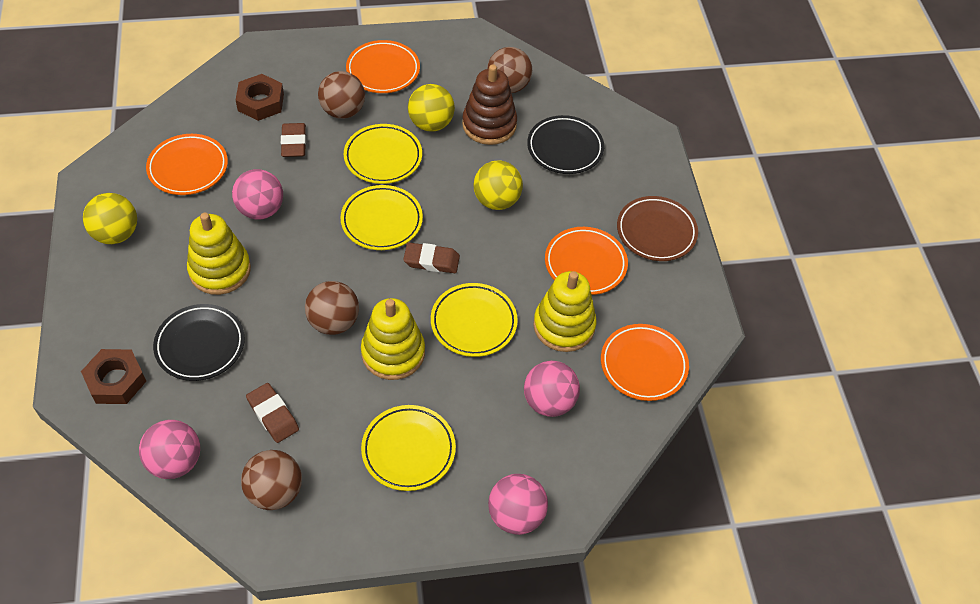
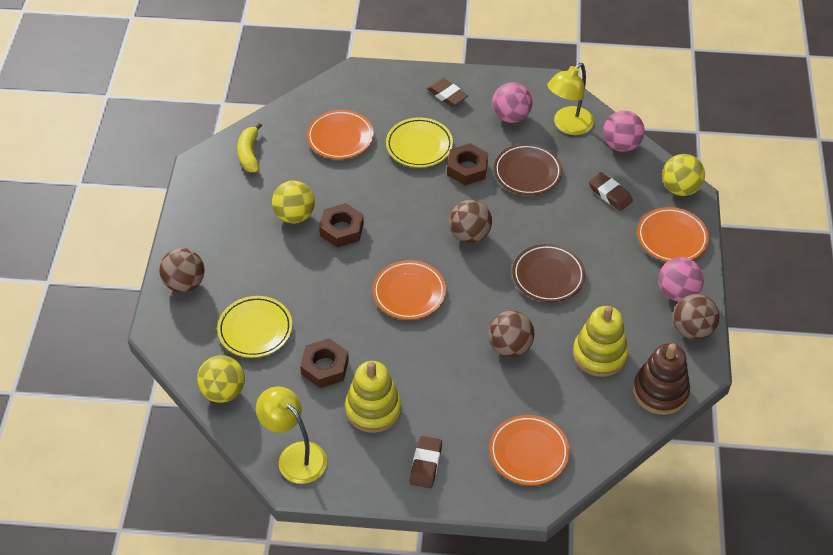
black plate: 2 -> 0
brown nut: 2 -> 3
brown plate: 1 -> 2
pink ball: 4 -> 3
yellow banana: 0 -> 1
yellow lamp: 0 -> 2
yellow plate: 4 -> 2
yellow stacking toy: 3 -> 2

